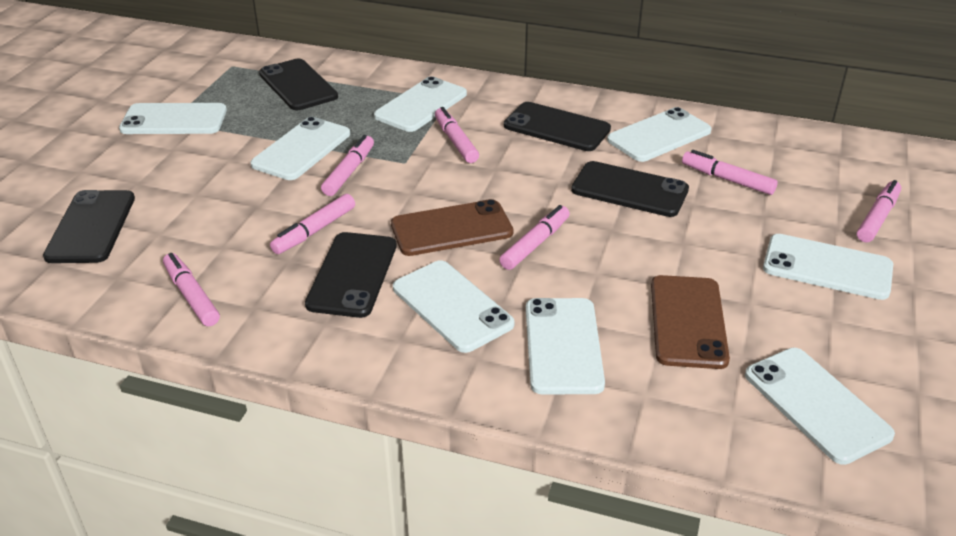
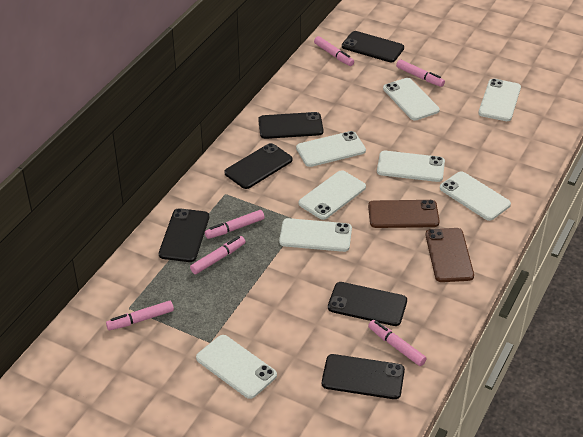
black phone: 5 -> 6
pink marker: 7 -> 6

